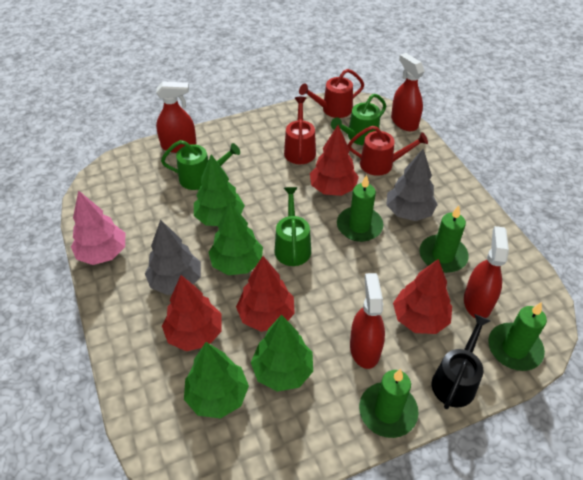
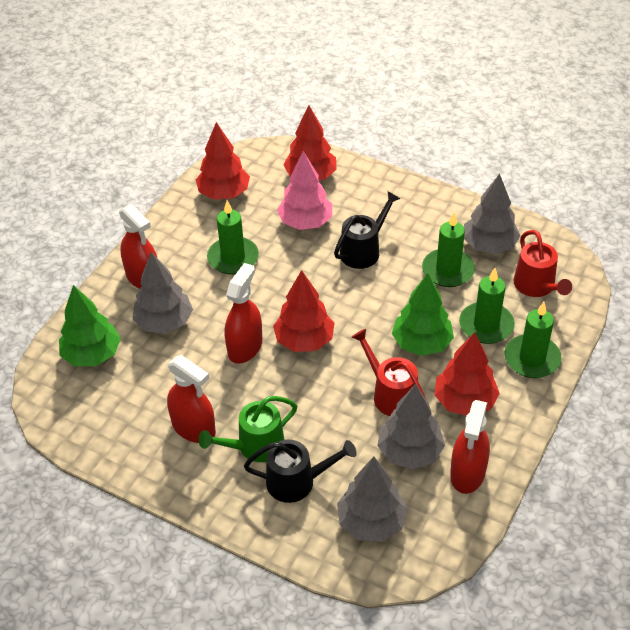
black watering can: 1 -> 2
green tree: 4 -> 2
green watering can: 3 -> 1
grey tree: 2 -> 4
red watering can: 3 -> 2

